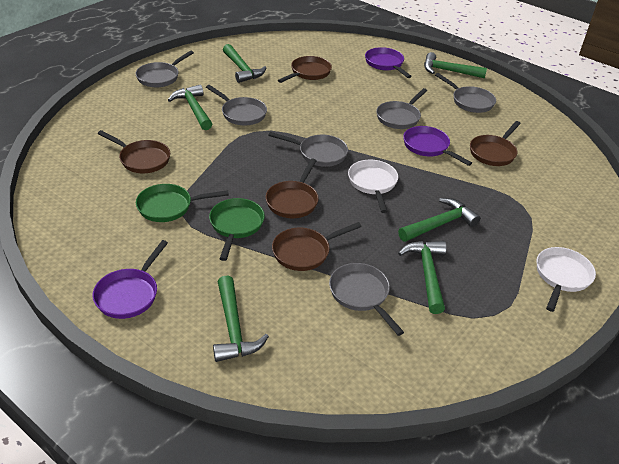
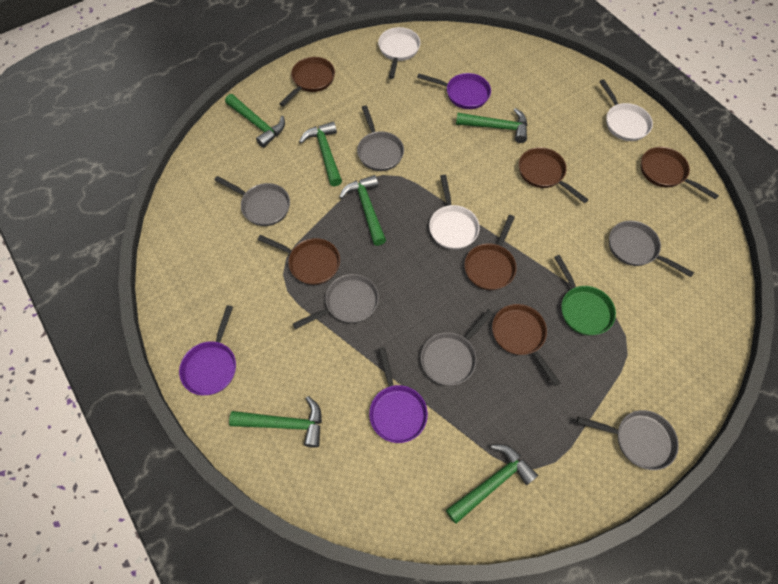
brown pan: 5 -> 6
green pan: 2 -> 1
white pan: 2 -> 3

